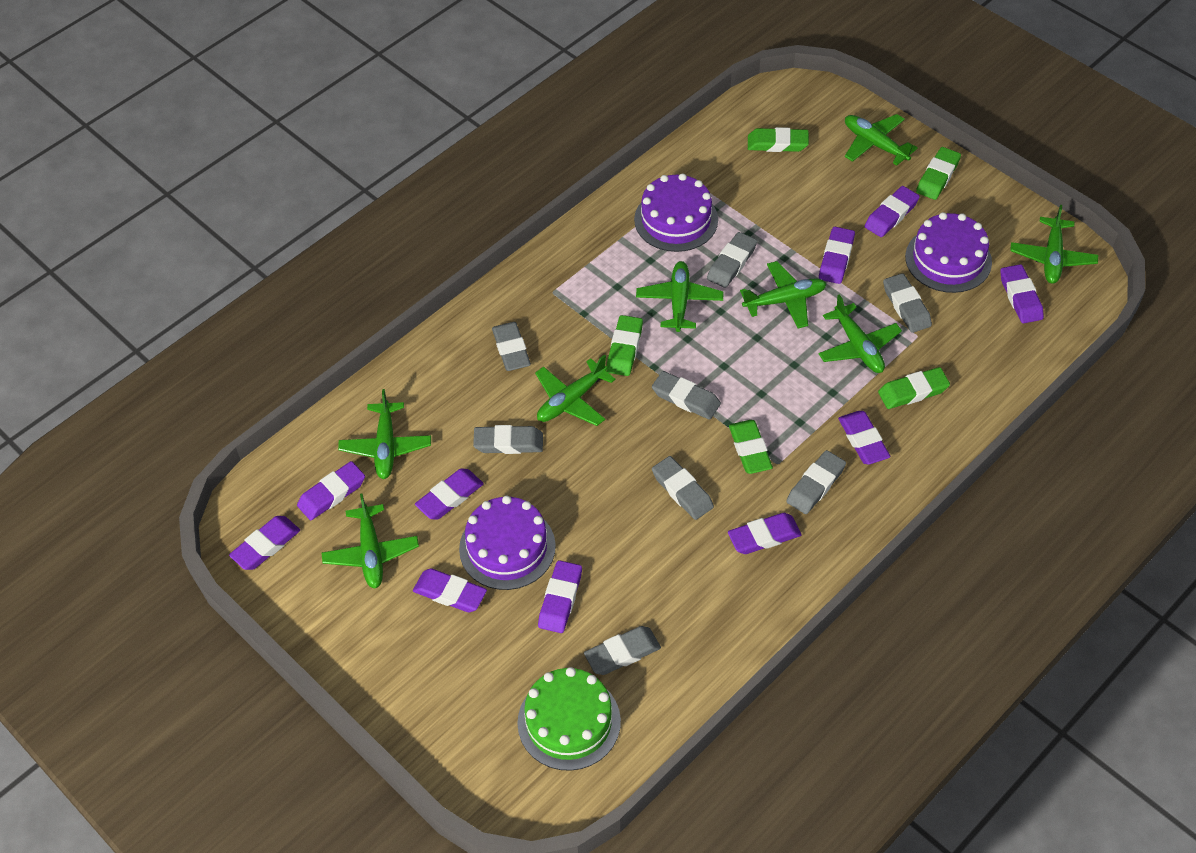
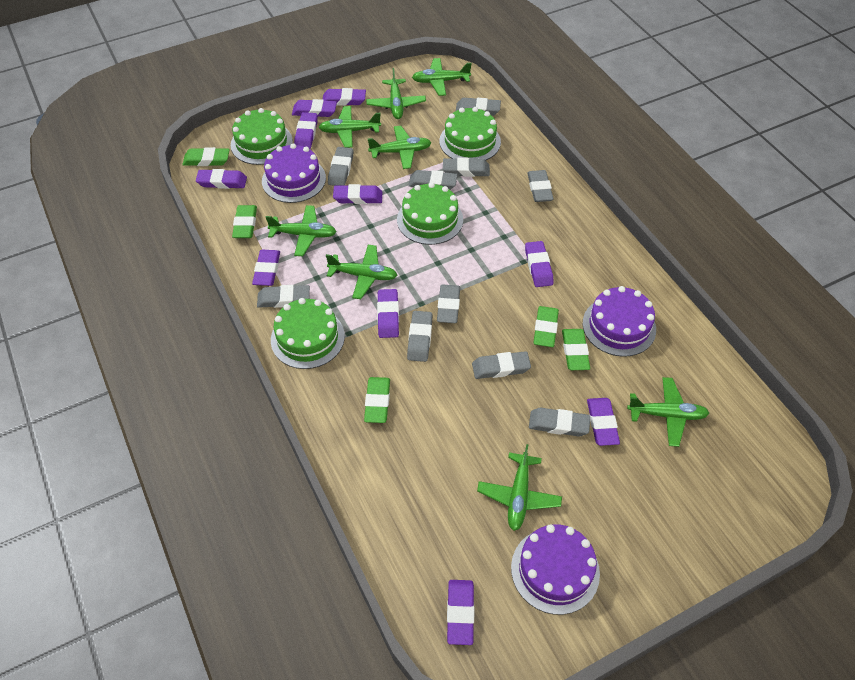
green cake: 1 -> 4
grey eraser: 8 -> 10

